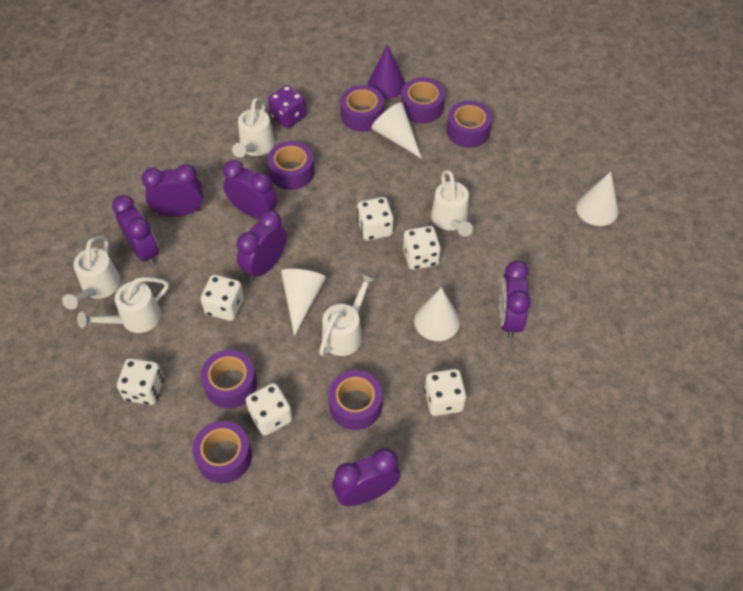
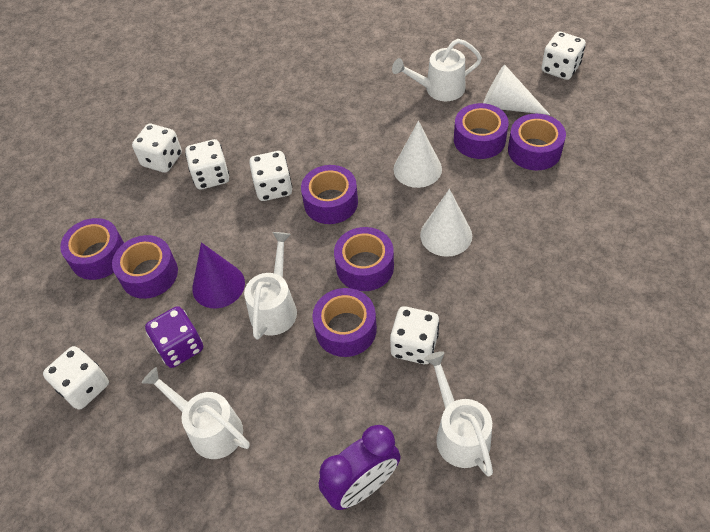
purple clock: 6 -> 1
white cone: 4 -> 3
white watering can: 5 -> 4

